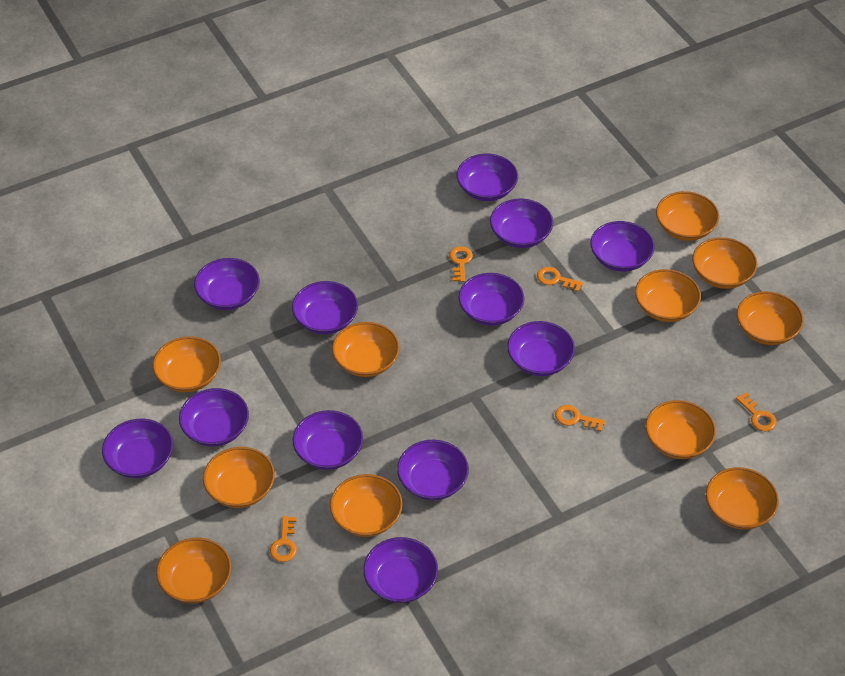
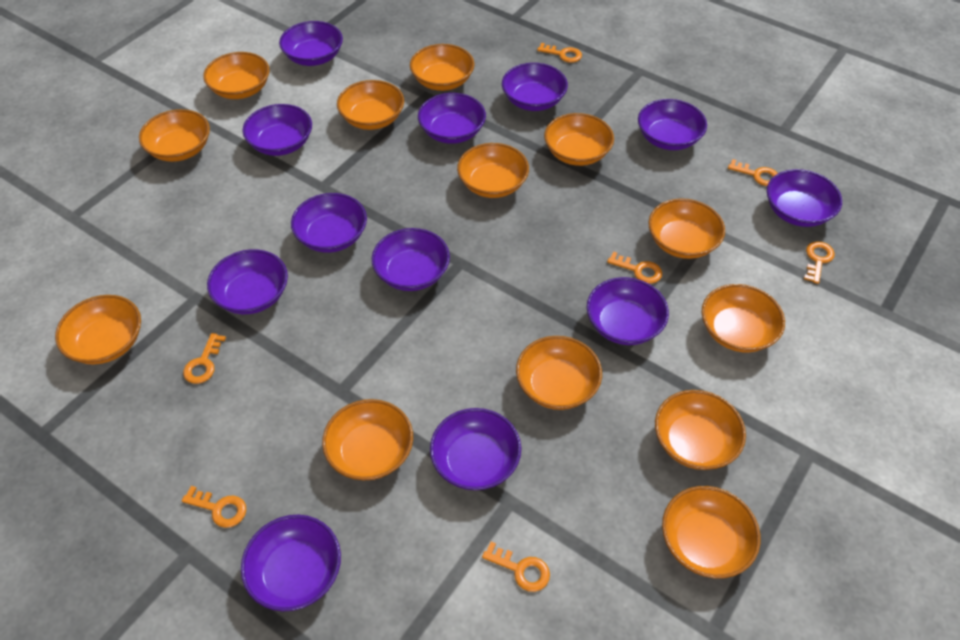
orange bowl: 11 -> 13
orange key: 5 -> 7

